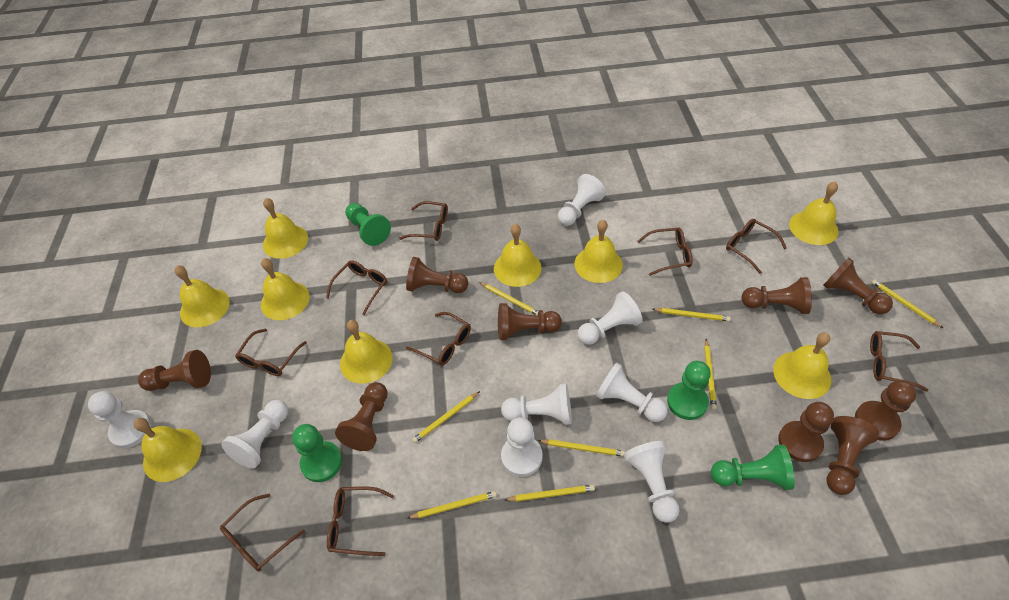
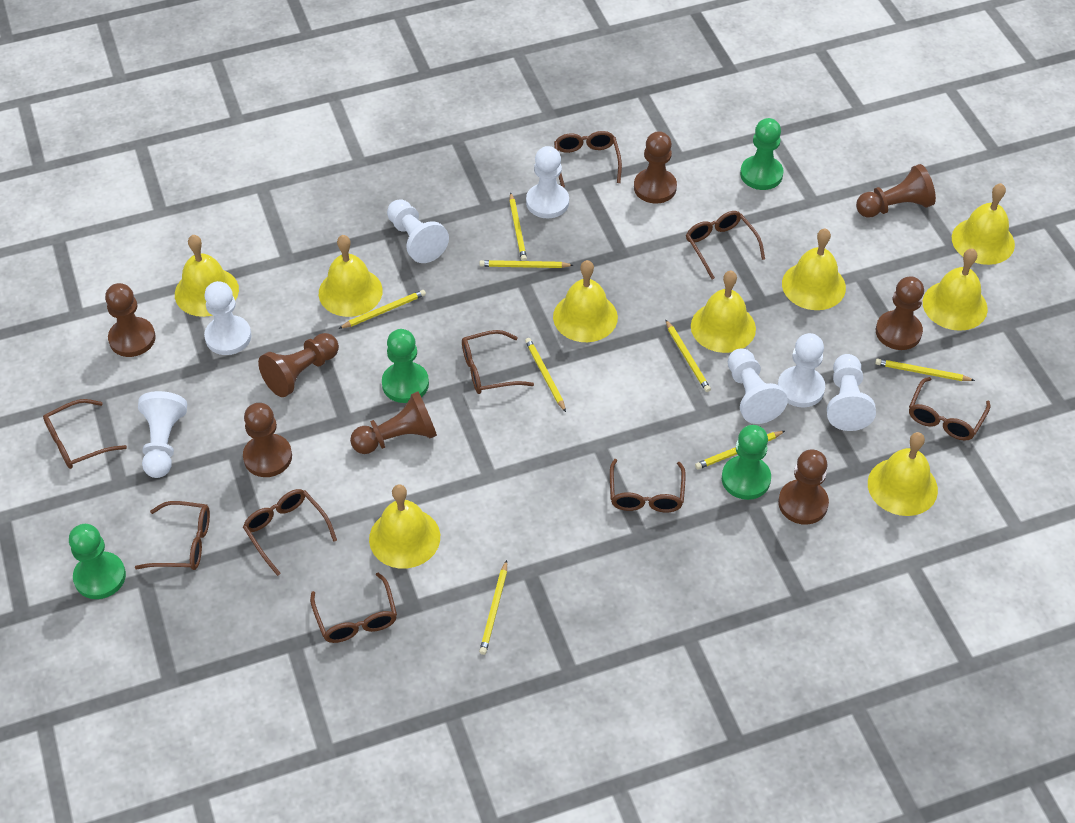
brown pawn: 9 -> 8
white pawn: 8 -> 7

